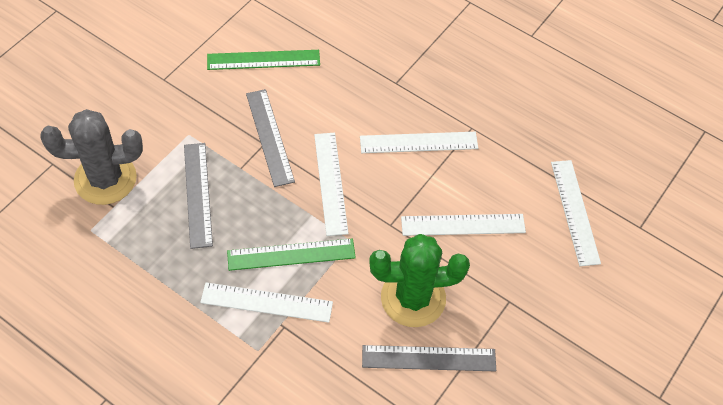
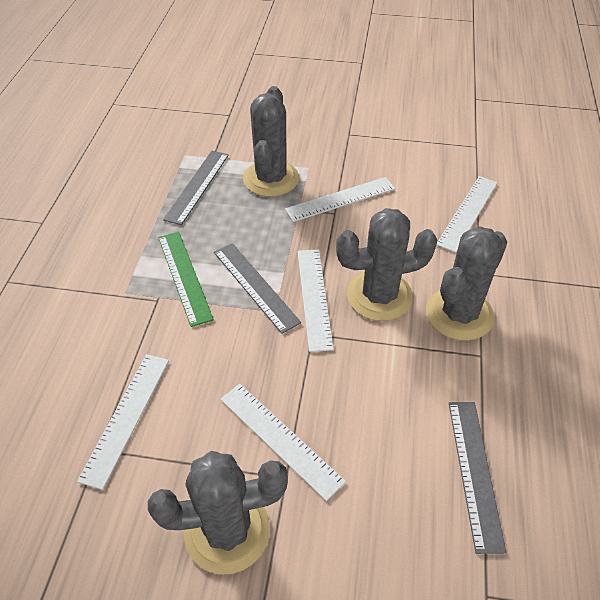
green cactus: 1 -> 0
green ruler: 2 -> 1
grey cactus: 1 -> 4

